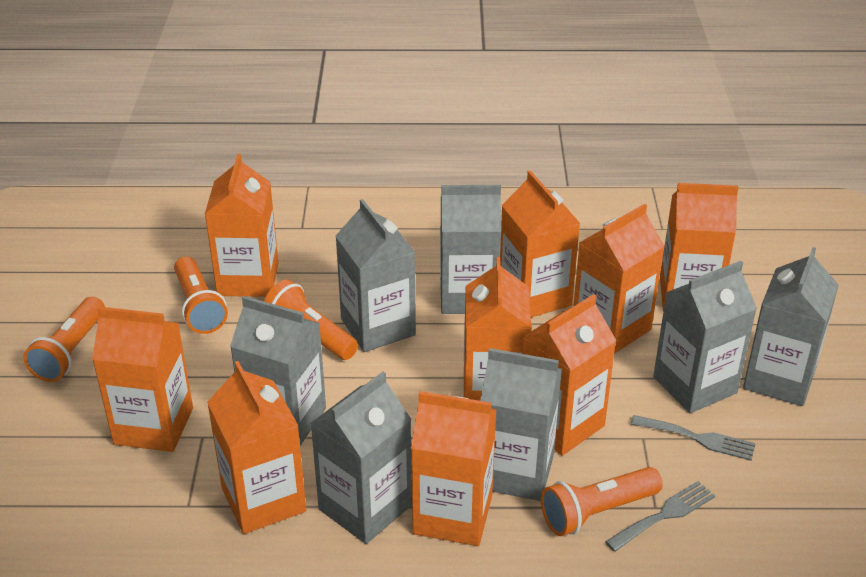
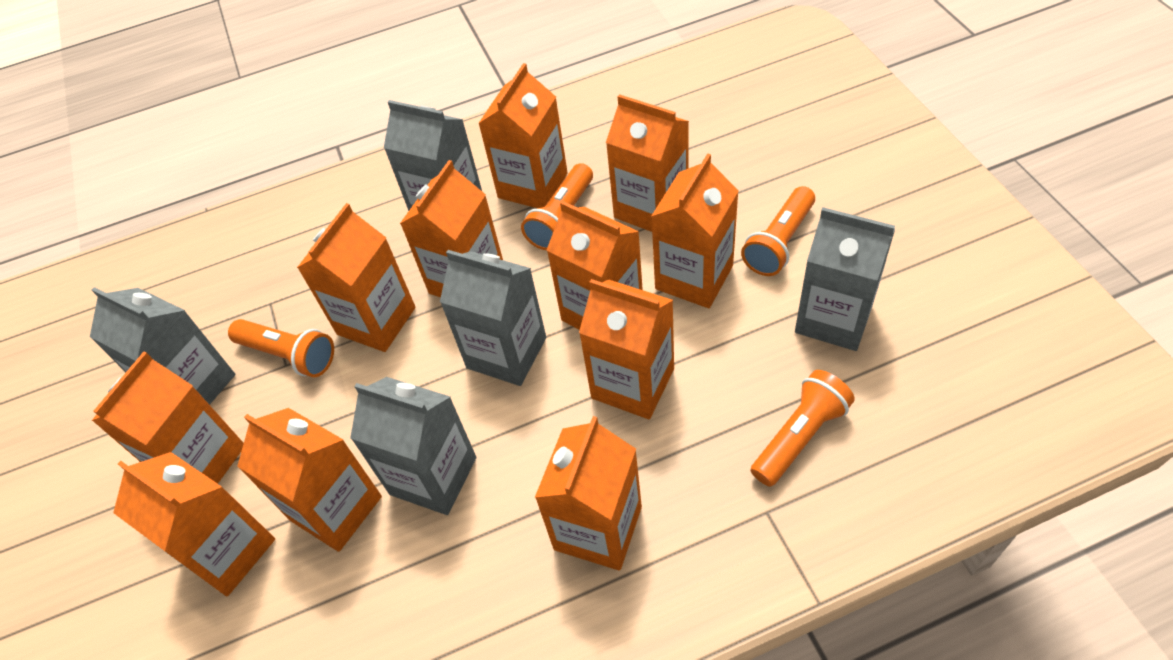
grey carton: 7 -> 5
grey fork: 2 -> 0
orange carton: 9 -> 11

